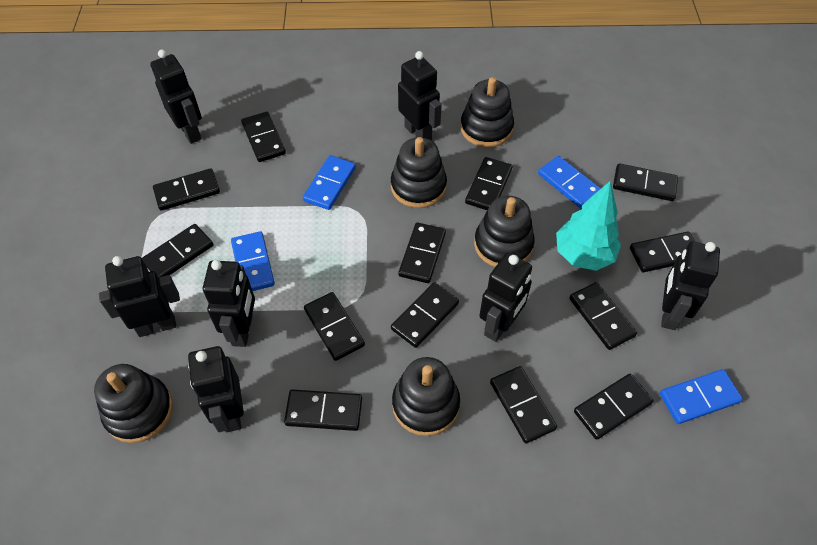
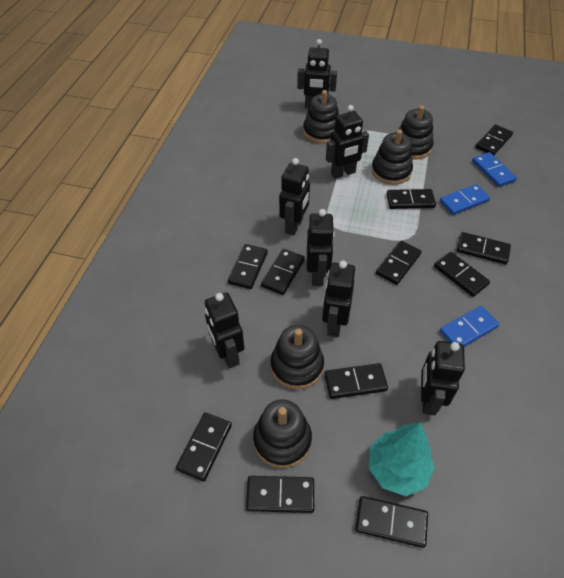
black domino: 13 -> 11
blue domino: 4 -> 3

